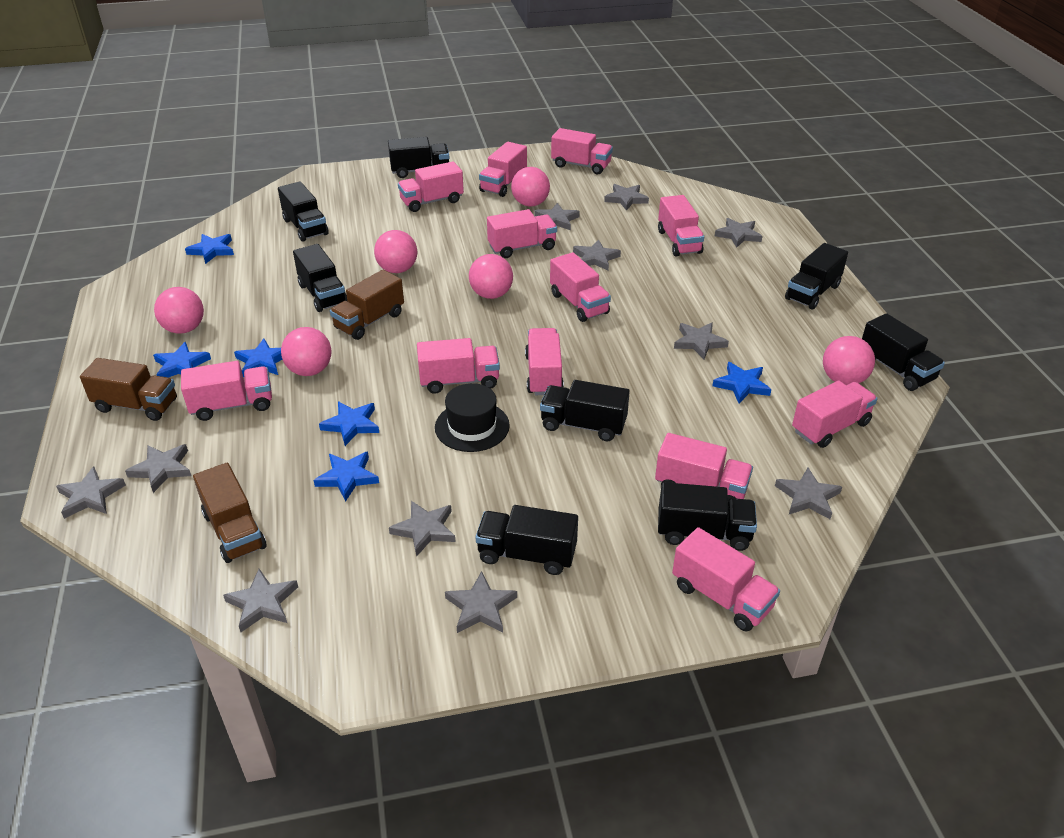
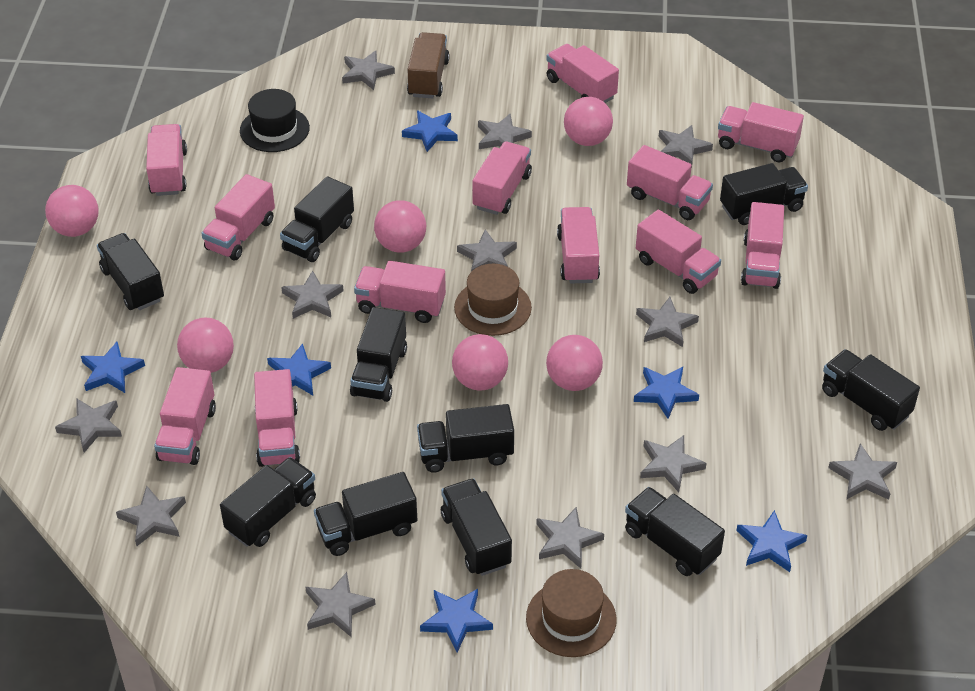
black truck: 8 -> 10
brown hat: 0 -> 2
brown truck: 3 -> 1
grey star: 11 -> 12

